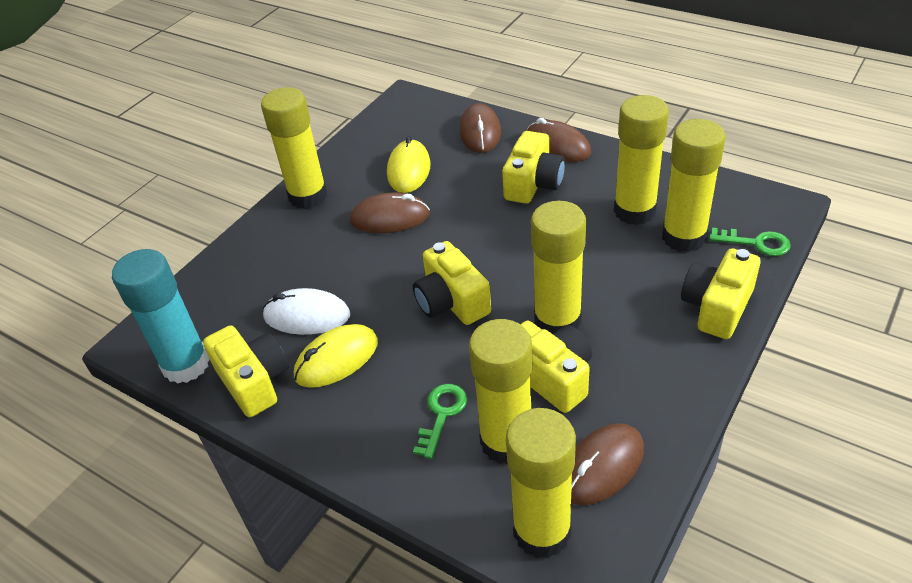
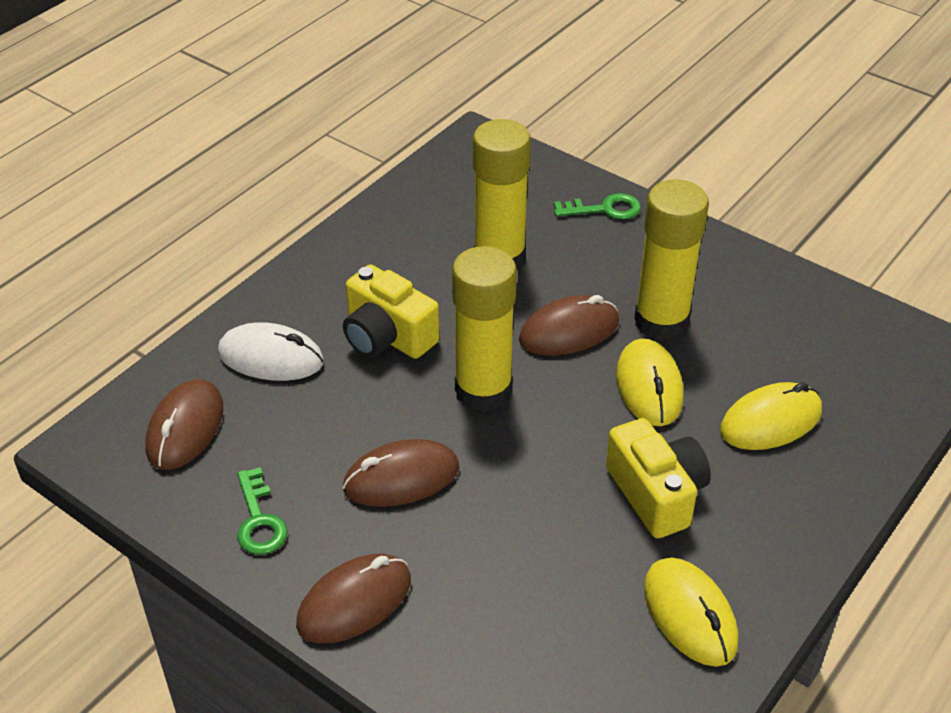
turquoise glue stick: 1 -> 0
yellow camera: 5 -> 2
yellow glue stick: 6 -> 3
yellow mouse: 2 -> 3

